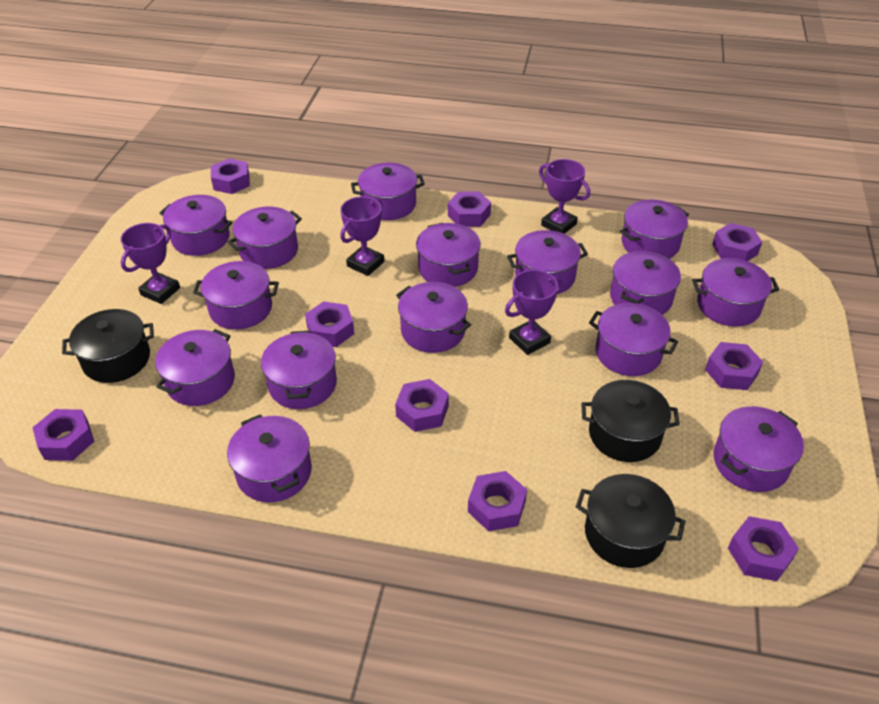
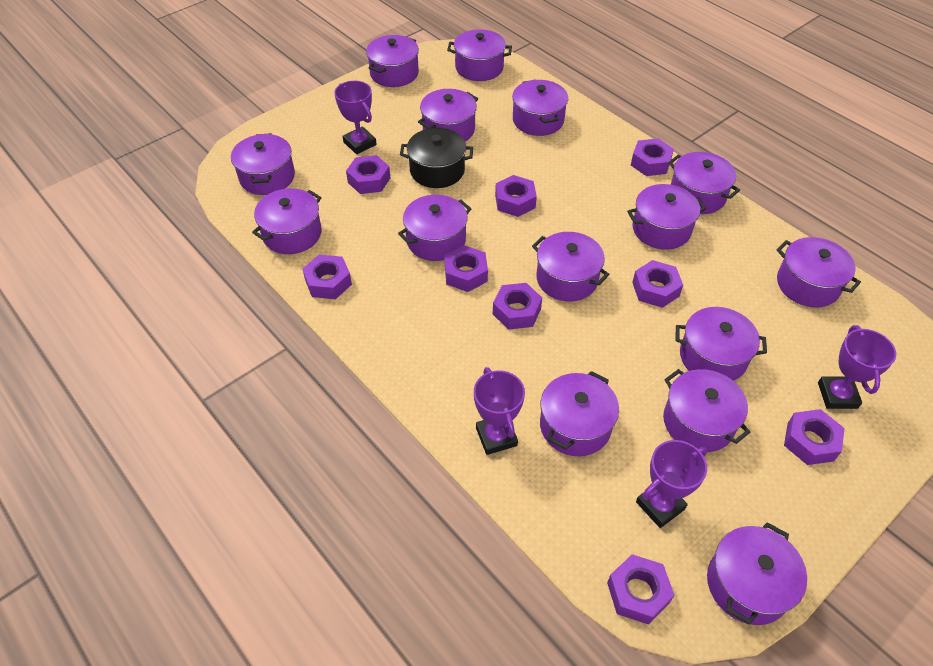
black pot: 3 -> 1

